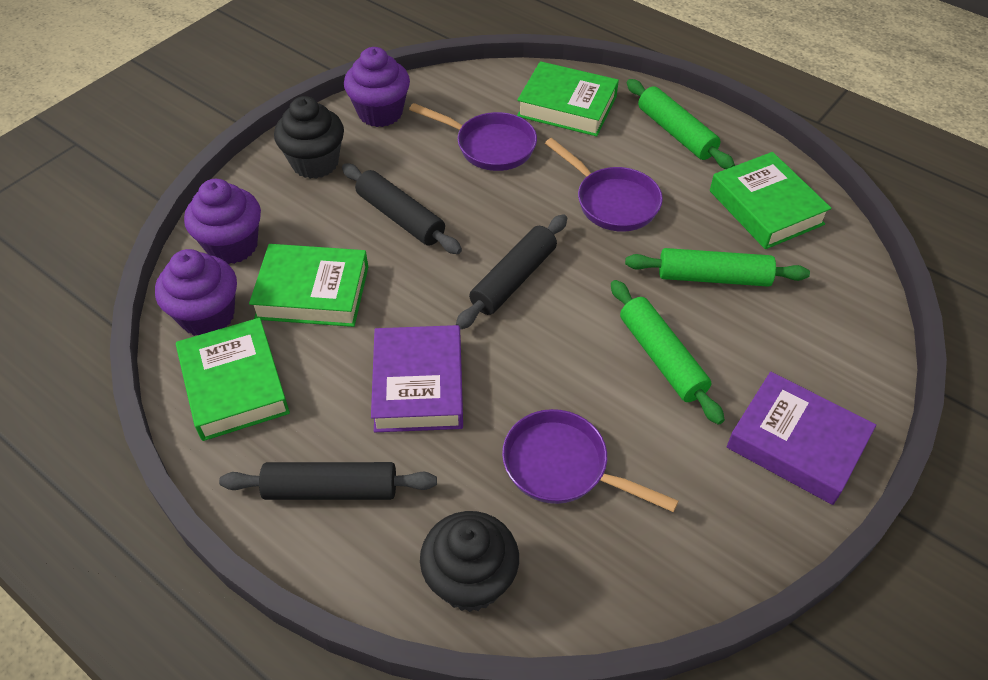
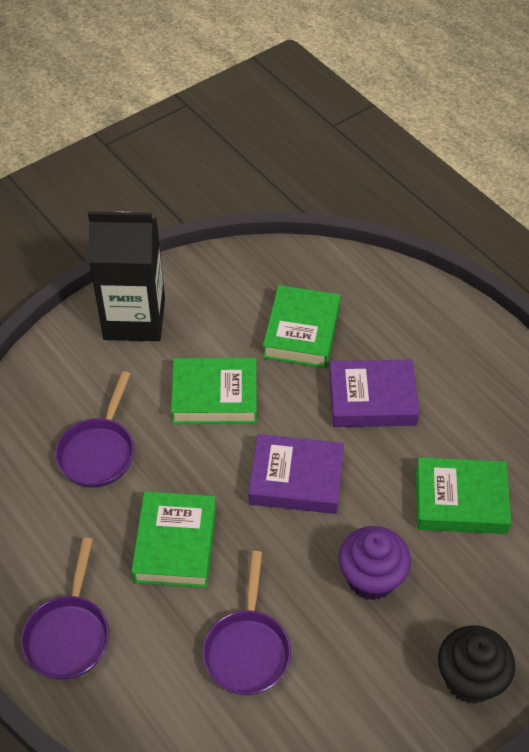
black carton: 0 -> 1
black cupcake: 2 -> 1
black rolling pin: 3 -> 0
green rolling pin: 3 -> 0
purple cupcake: 3 -> 1

